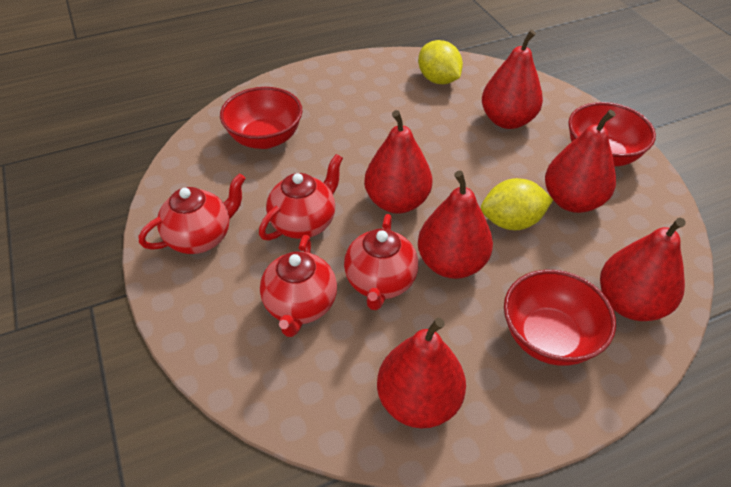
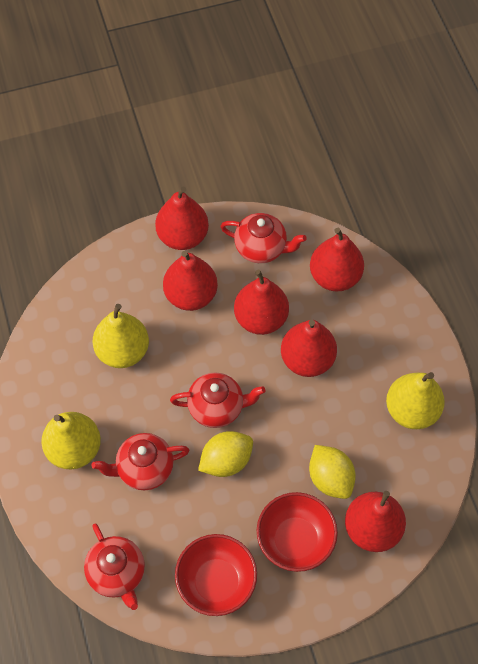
red bowl: 3 -> 2
yellow pear: 0 -> 3

